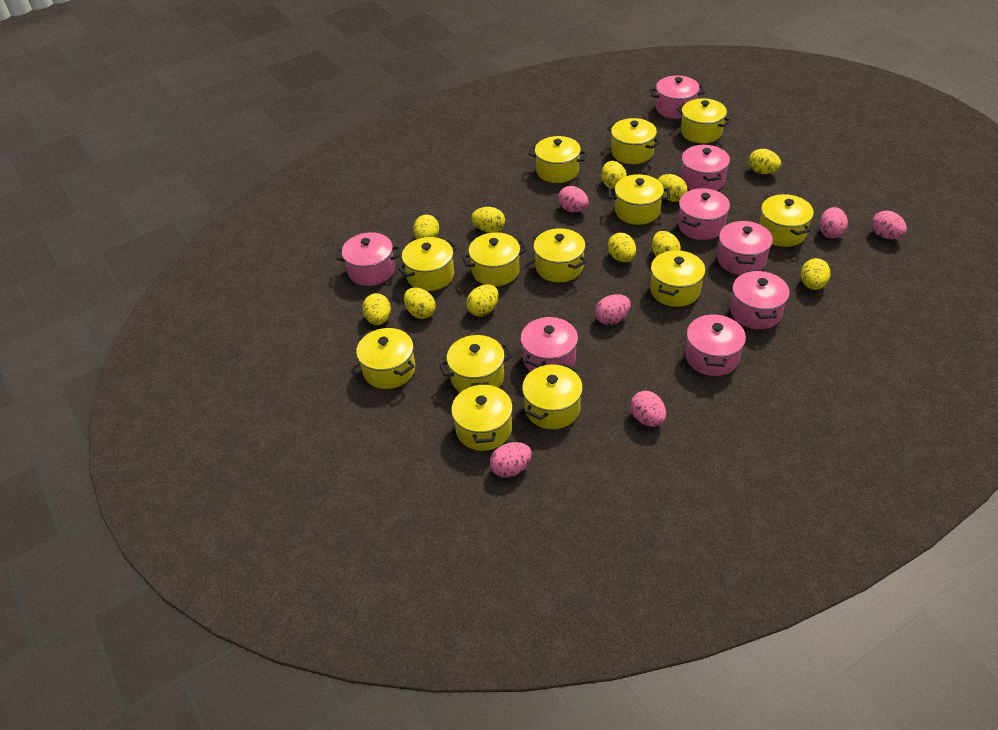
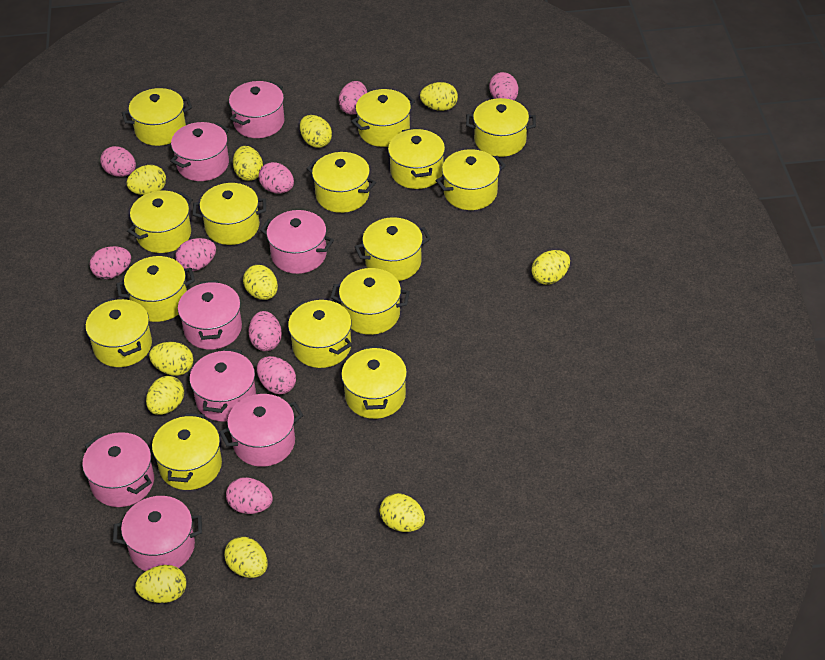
pink egg: 6 -> 9
yellow pot: 13 -> 15

